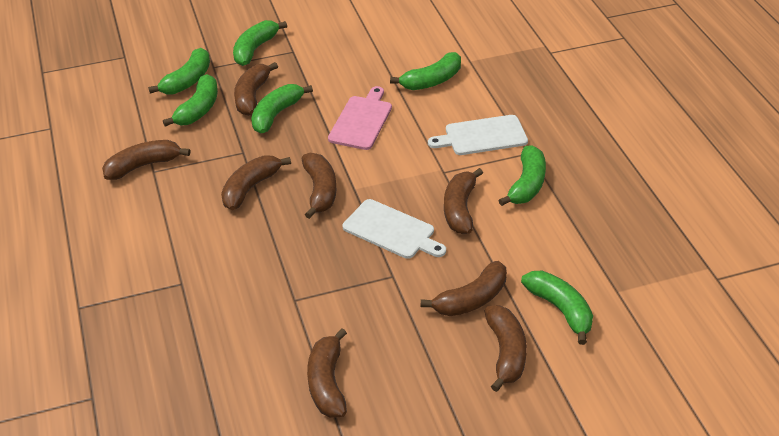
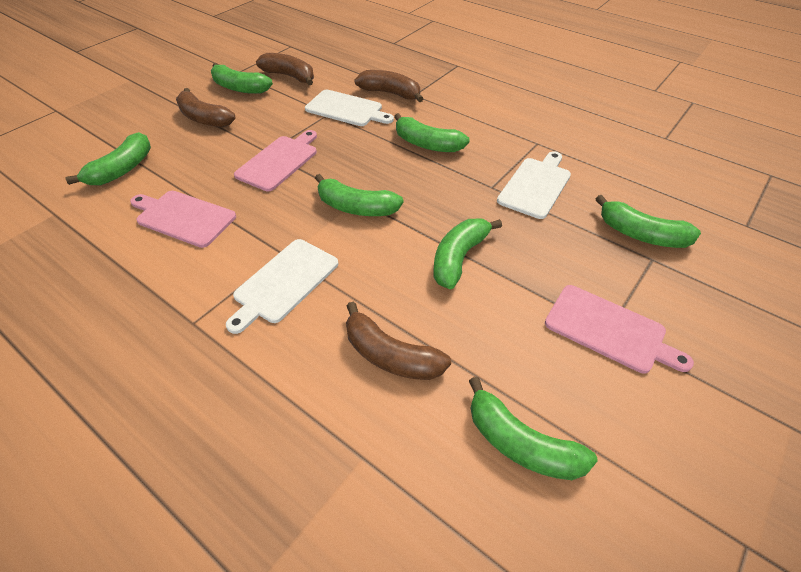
brown banana: 8 -> 4
pink cutting board: 1 -> 3
white cutting board: 2 -> 3

